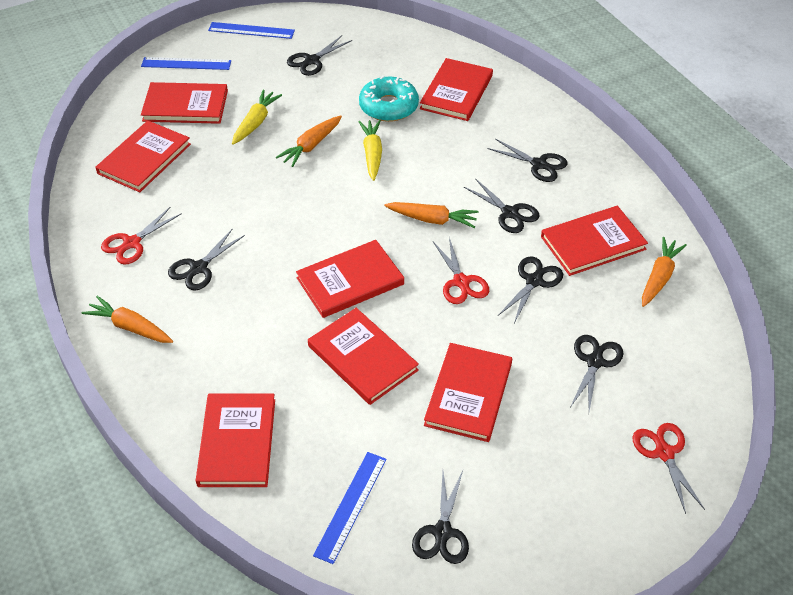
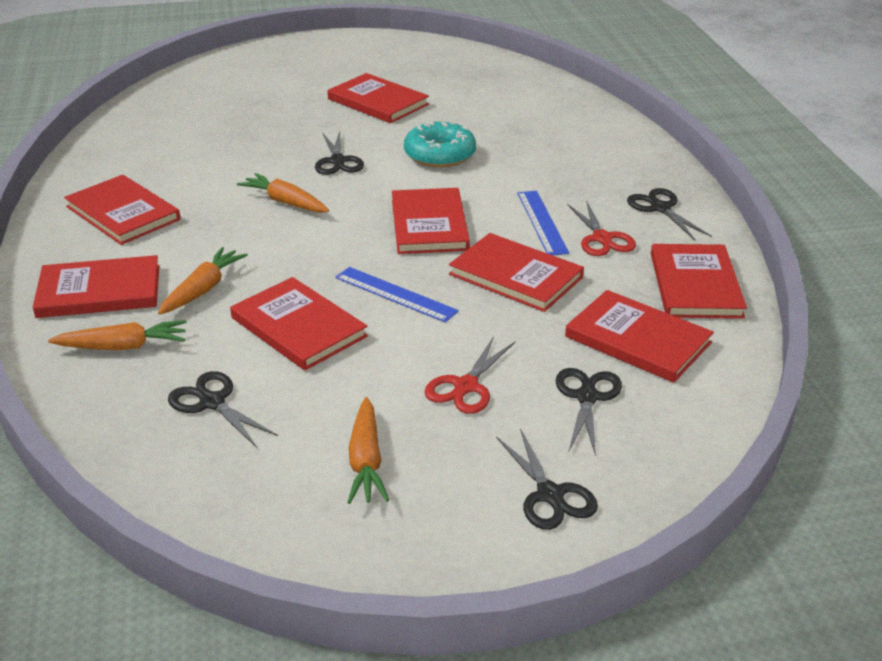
black scissors: 7 -> 5
blue ruler: 3 -> 2
red scissors: 3 -> 2
yellow carrot: 2 -> 0

